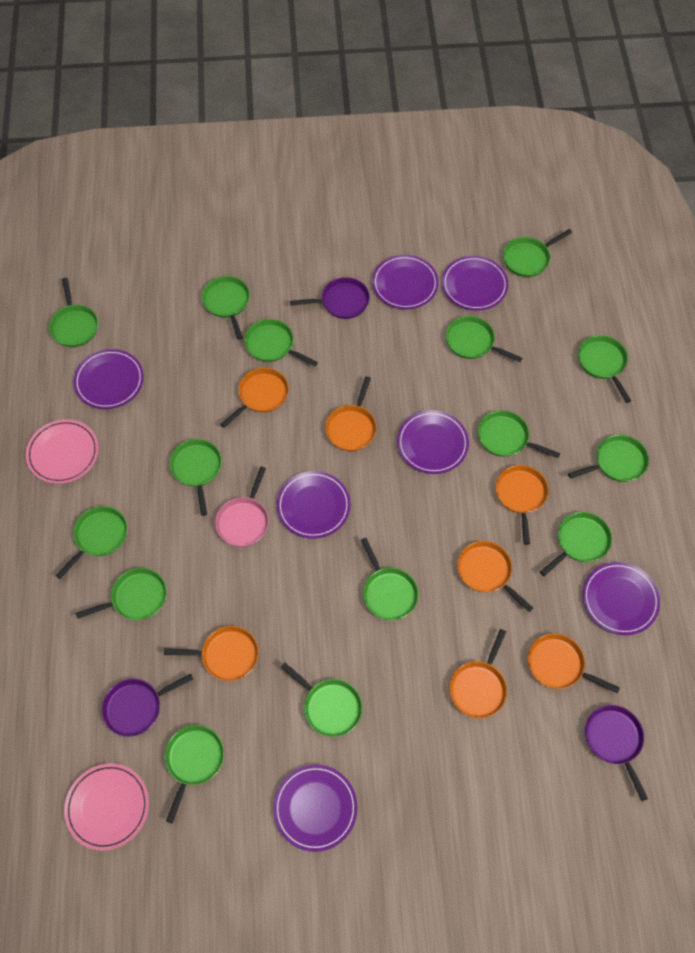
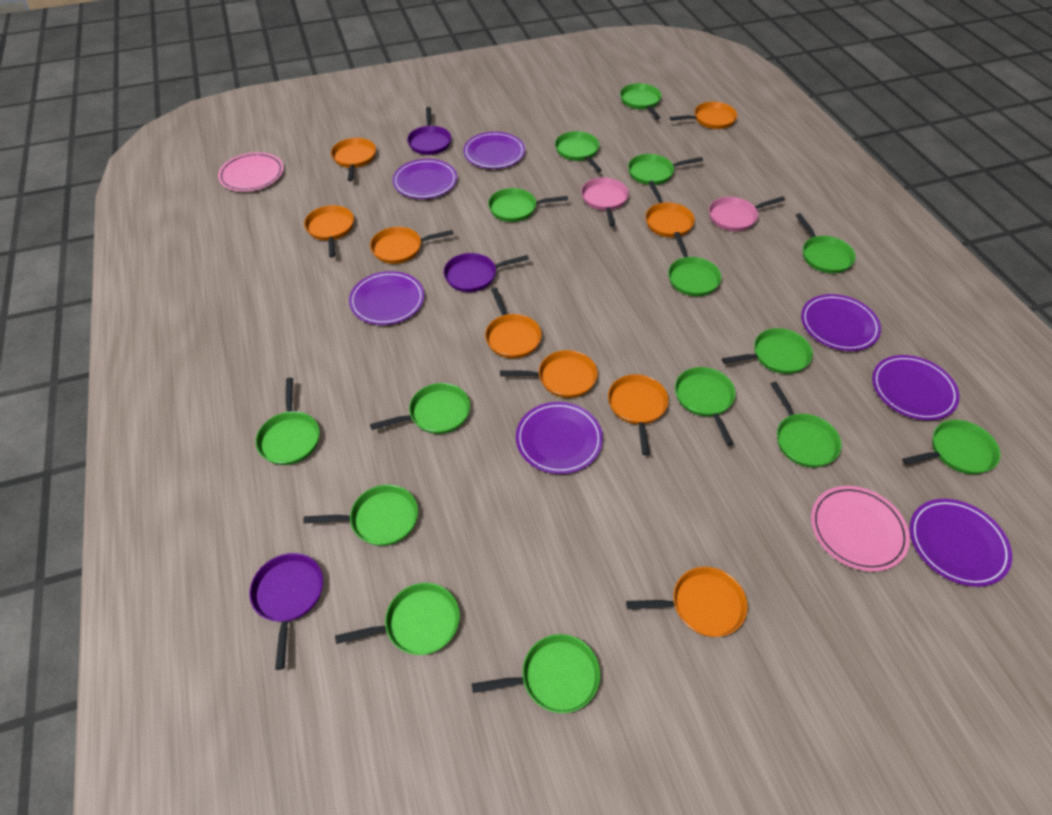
orange pan: 7 -> 9
pink pan: 1 -> 2

